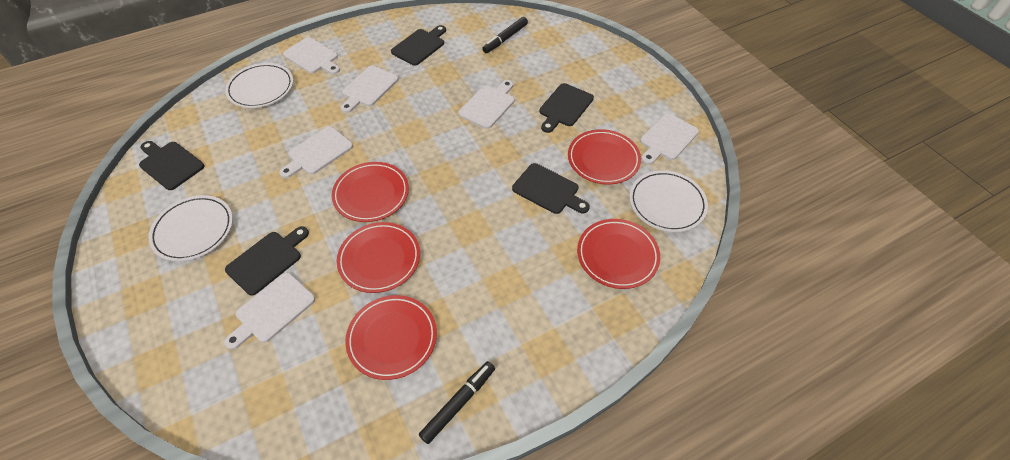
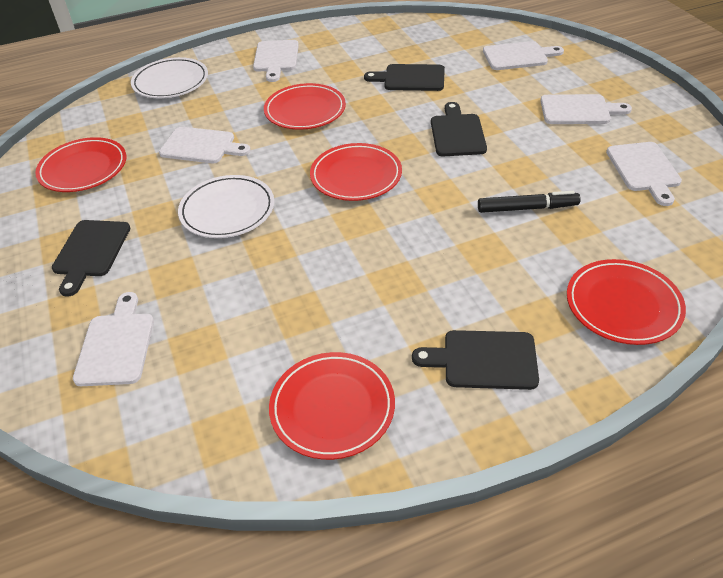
black cutting board: 5 -> 4
black marker: 2 -> 1
white plate: 3 -> 2

